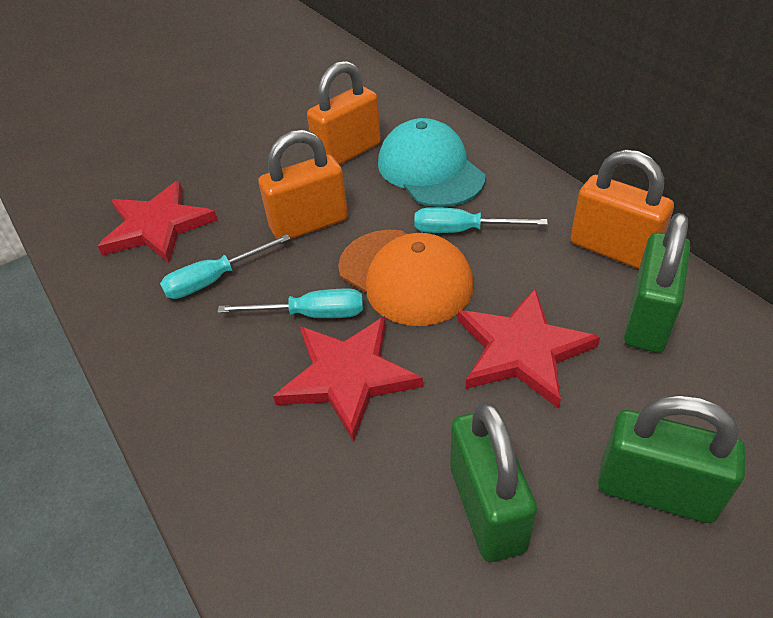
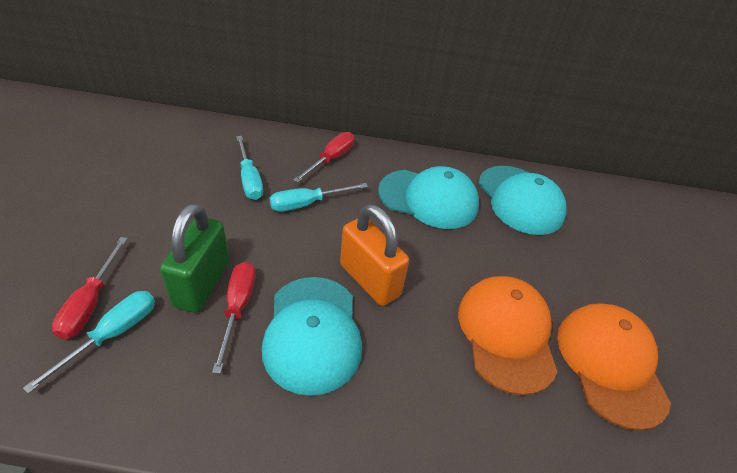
green padlock: 3 -> 1
orange cap: 1 -> 2
orange padlock: 3 -> 1
red screwdriver: 0 -> 3
red star: 3 -> 0
turquoise cap: 1 -> 3

